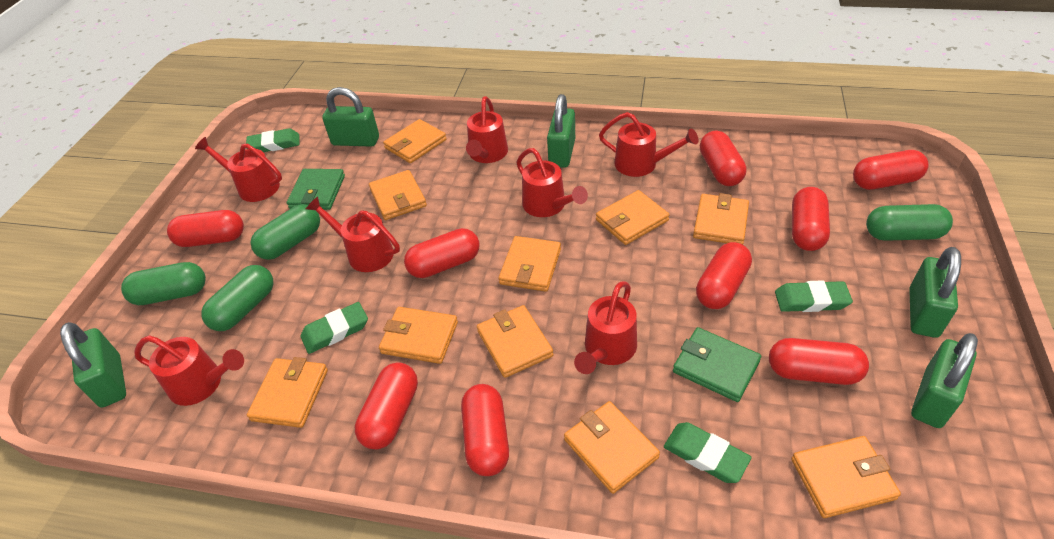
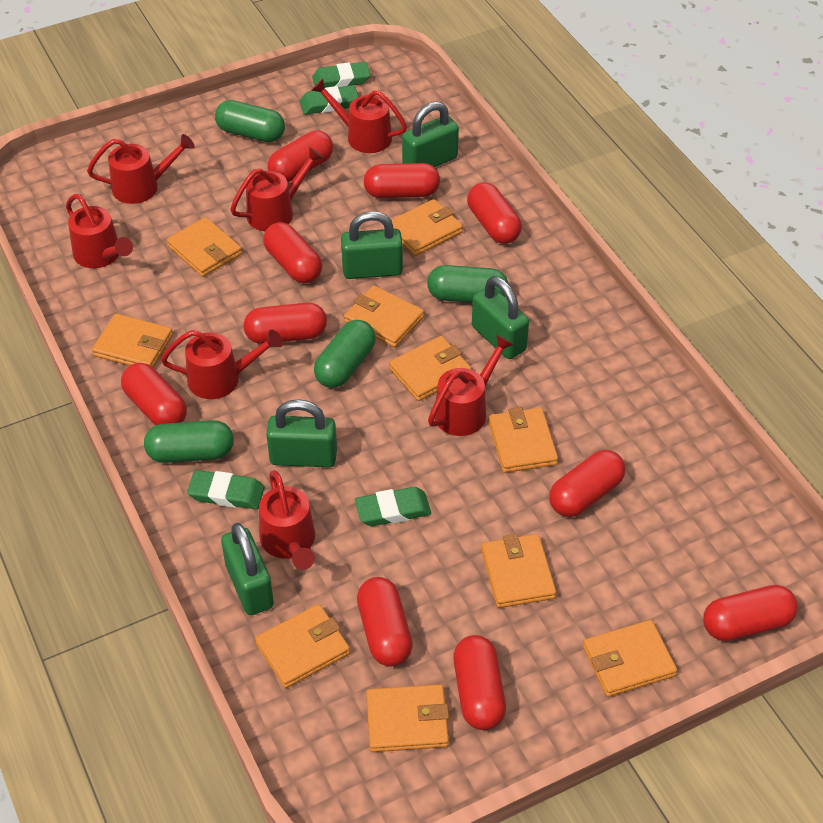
green wallet: 2 -> 0
red capsule: 9 -> 10

